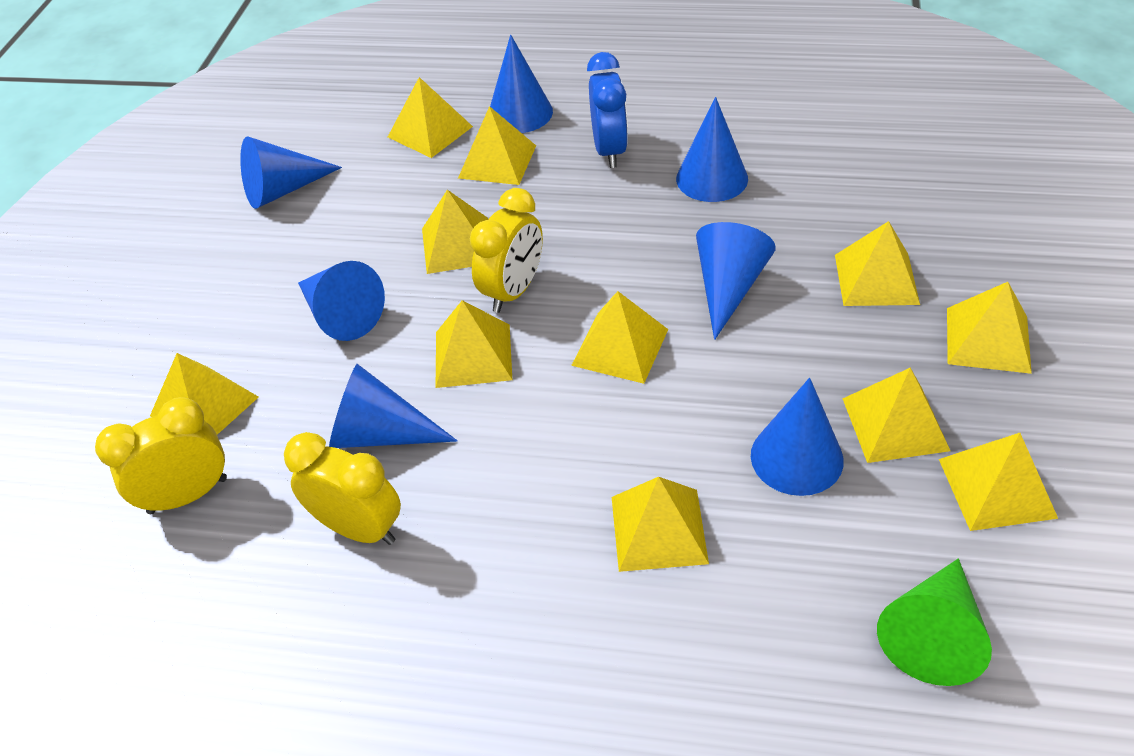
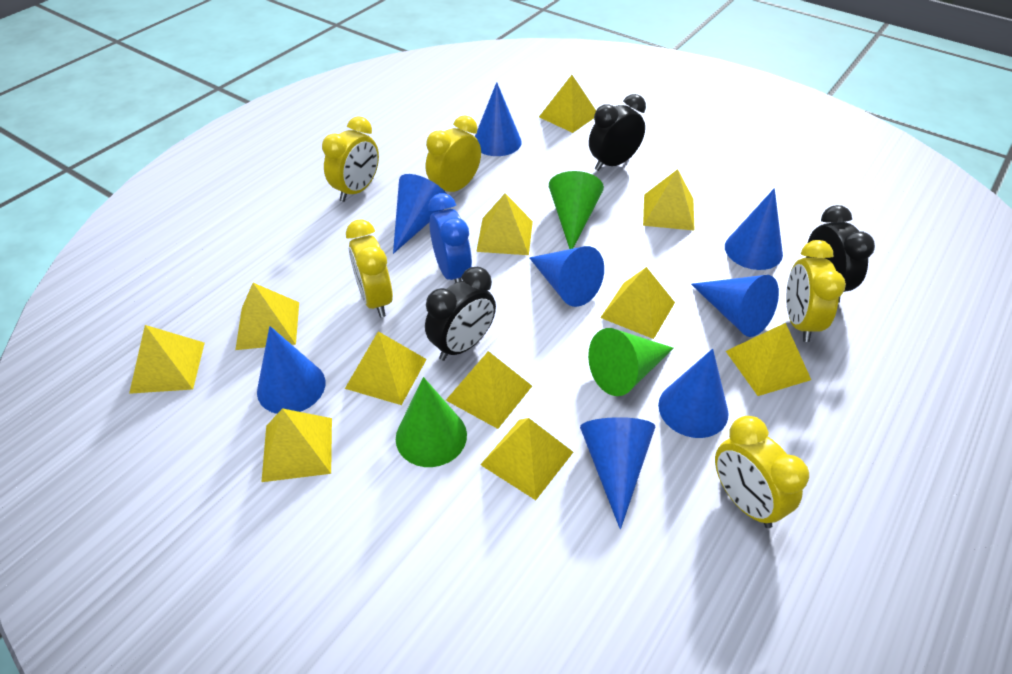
black clock: 0 -> 3
blue cone: 7 -> 8
green cone: 1 -> 3
yellow clock: 3 -> 5

